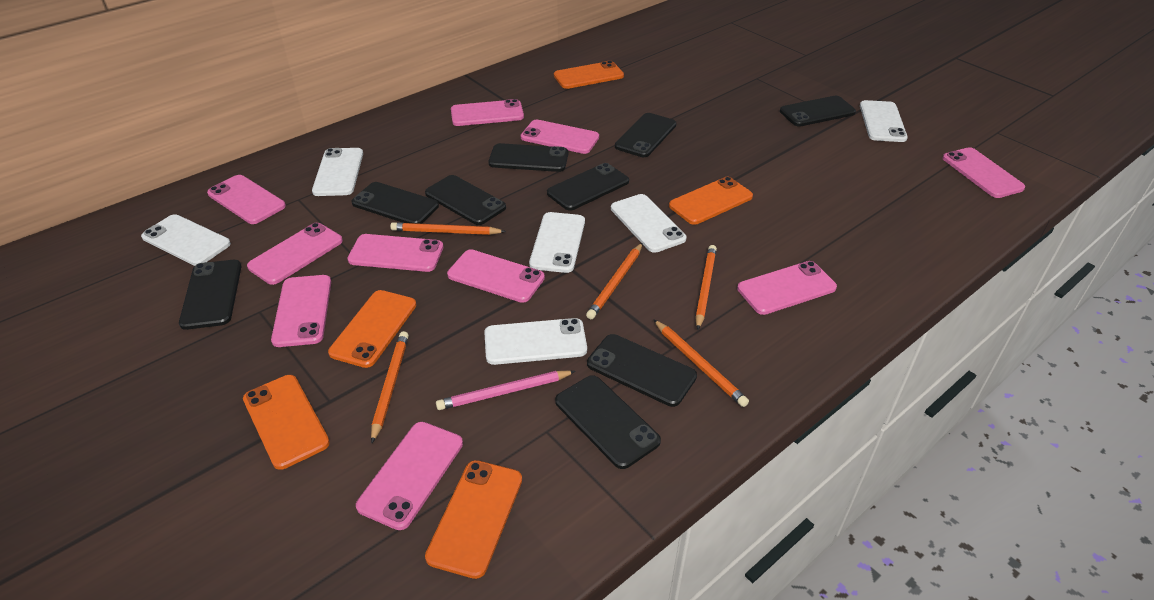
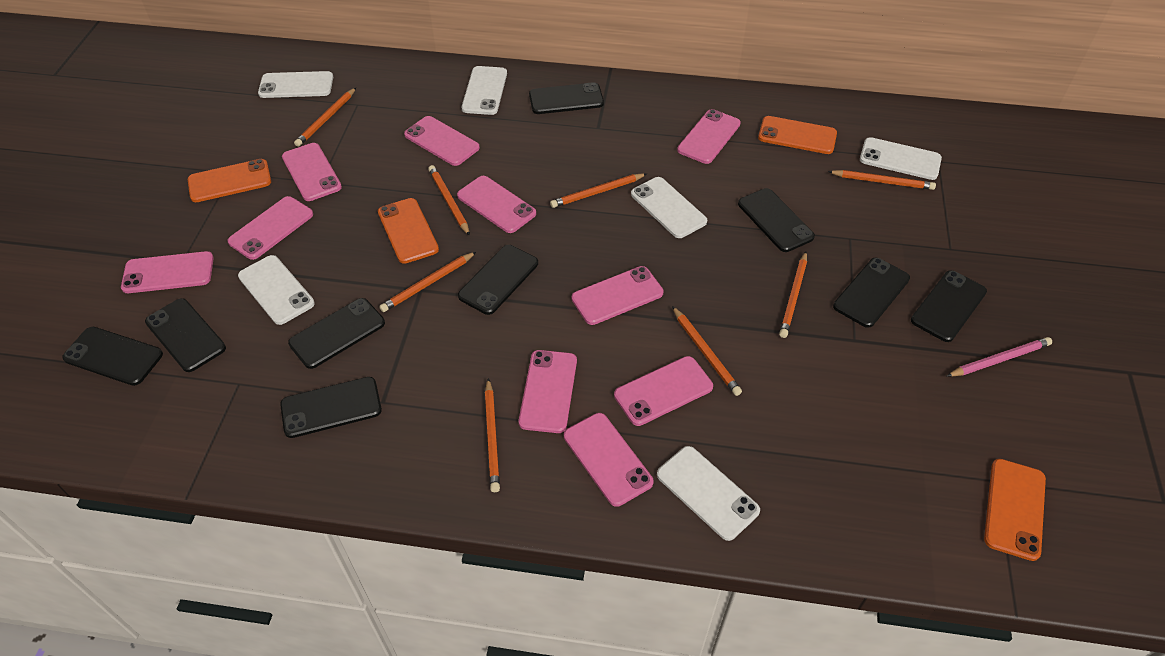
orange pencil: 5 -> 8
orange phone: 5 -> 4

